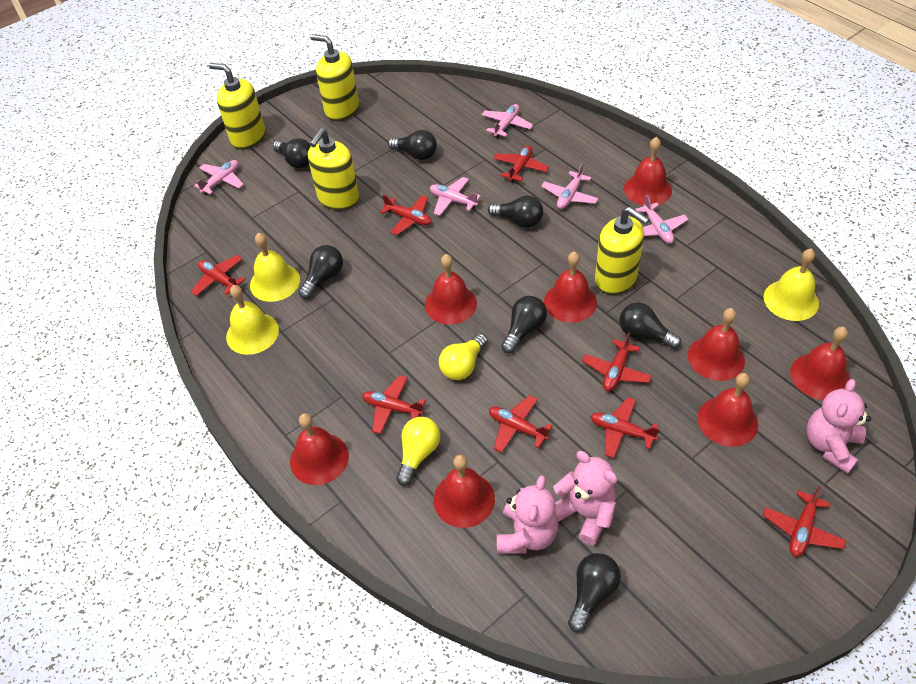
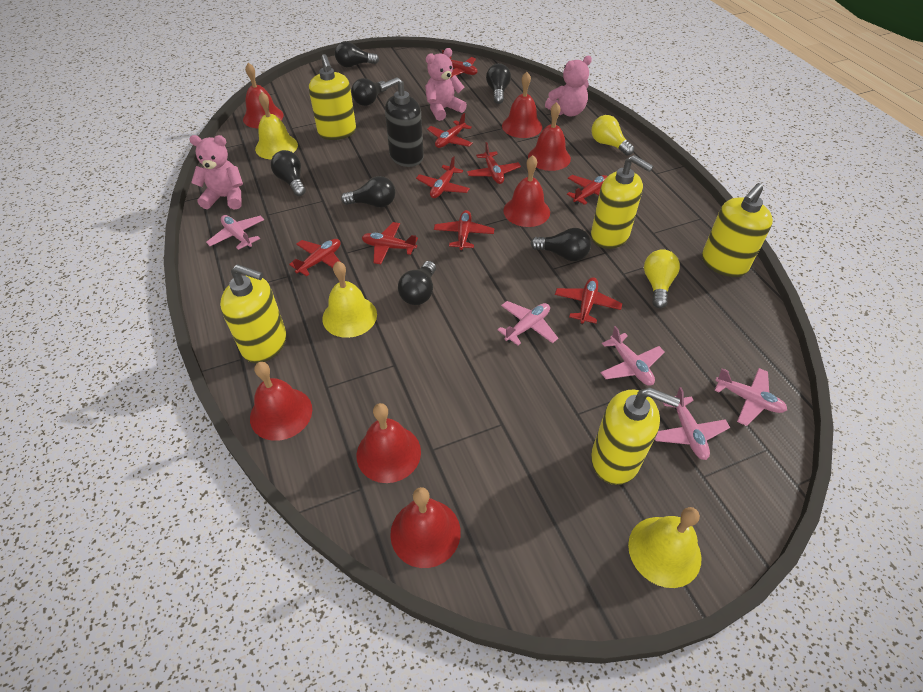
black soap dispenser: 0 -> 1
red bell: 8 -> 7
red plane: 8 -> 9
yellow soap dispenser: 4 -> 5

